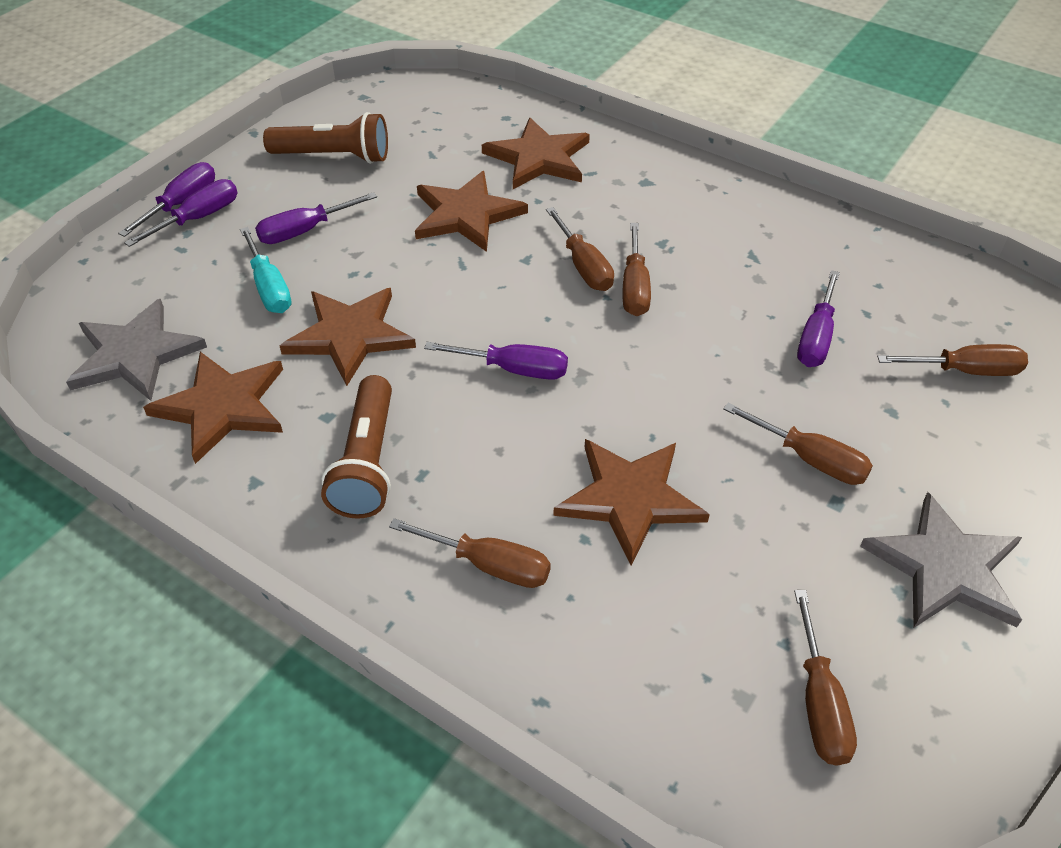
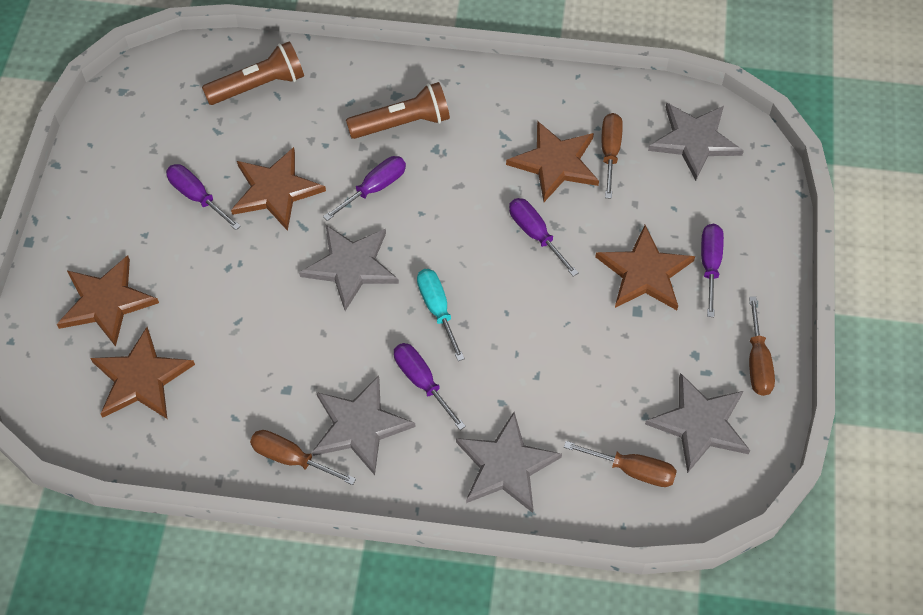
brown screwdriver: 6 -> 4
grey star: 2 -> 5

